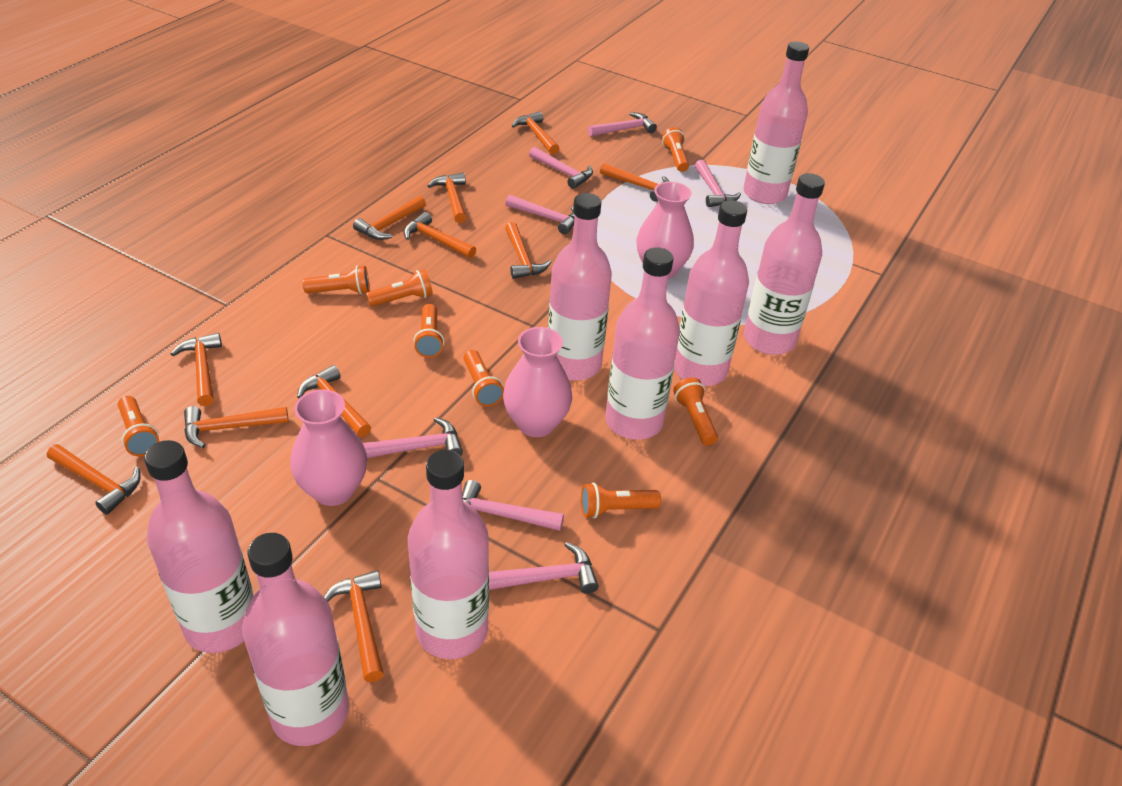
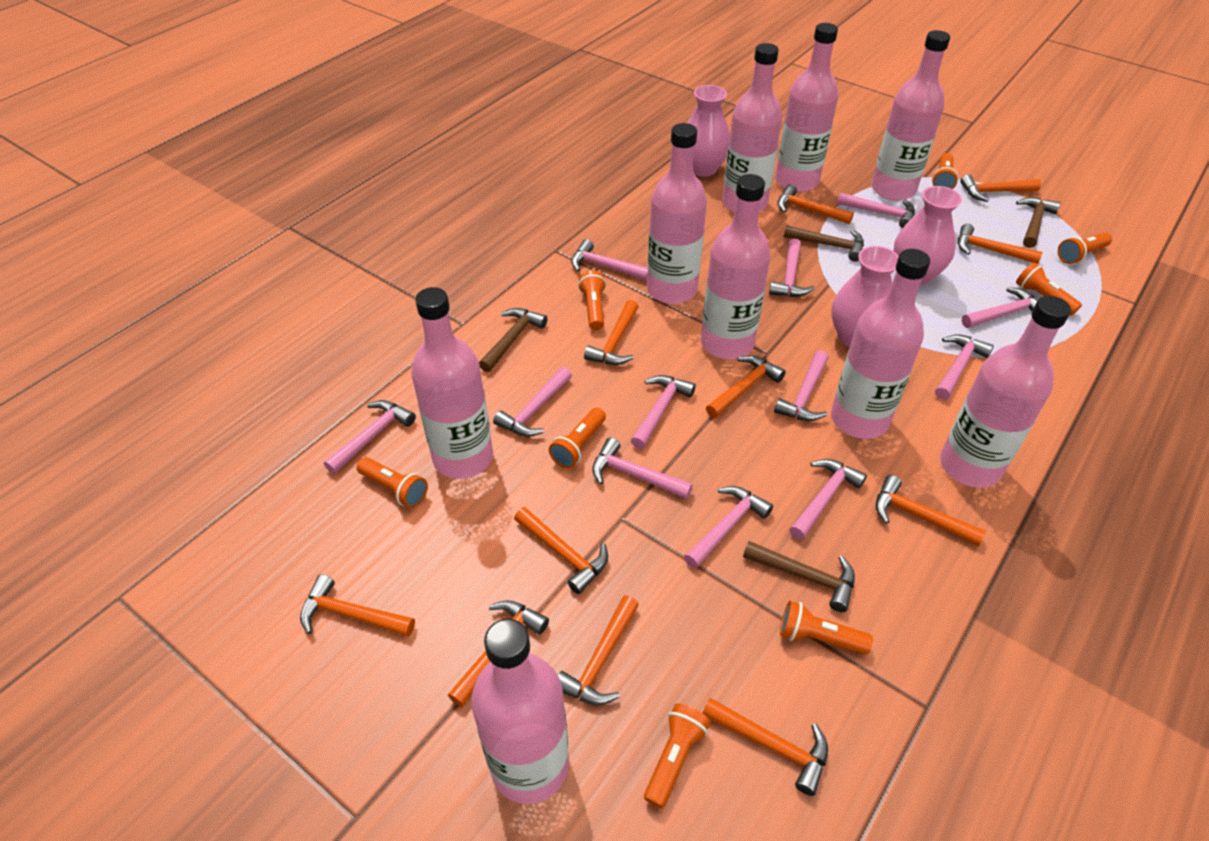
brown hammer: 0 -> 4
pink bottle: 8 -> 9
pink hammer: 7 -> 12

